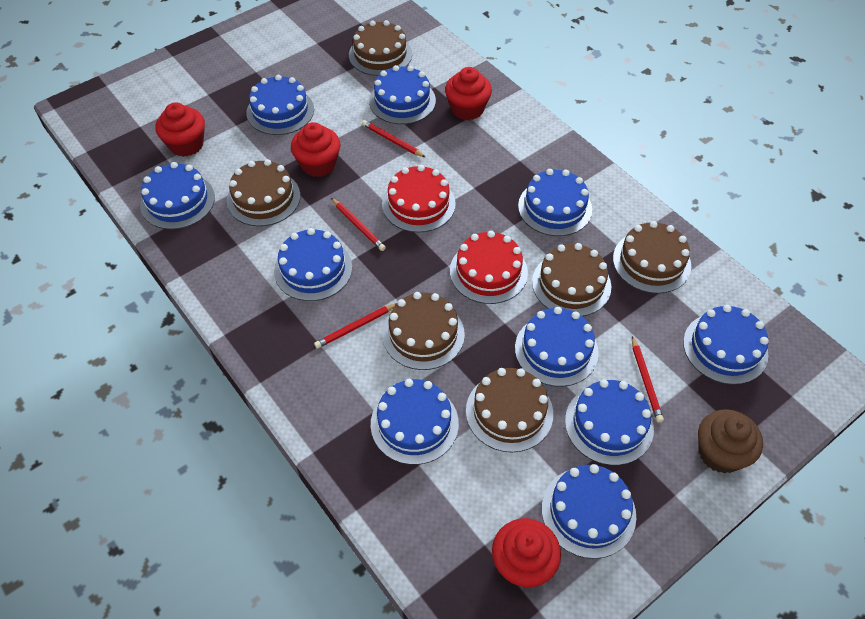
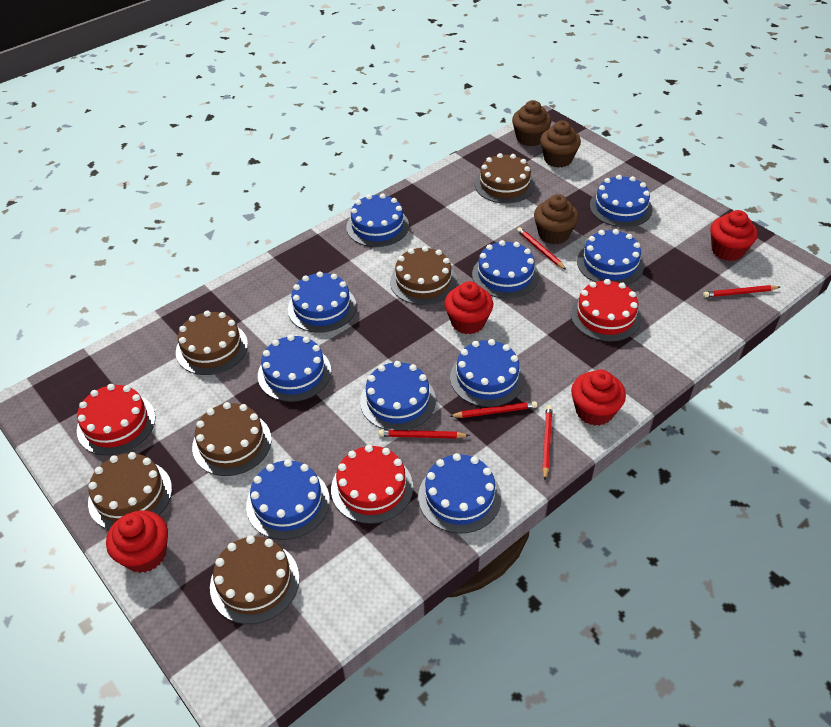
brown cupcake: 1 -> 3
red cake: 2 -> 3
red pencil: 4 -> 5

